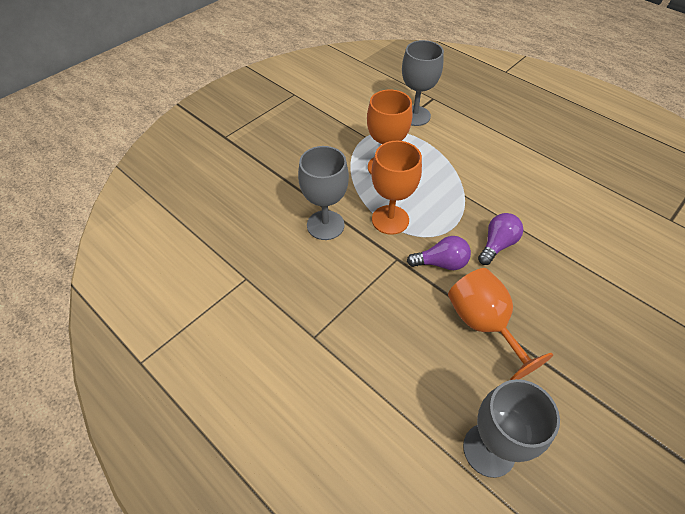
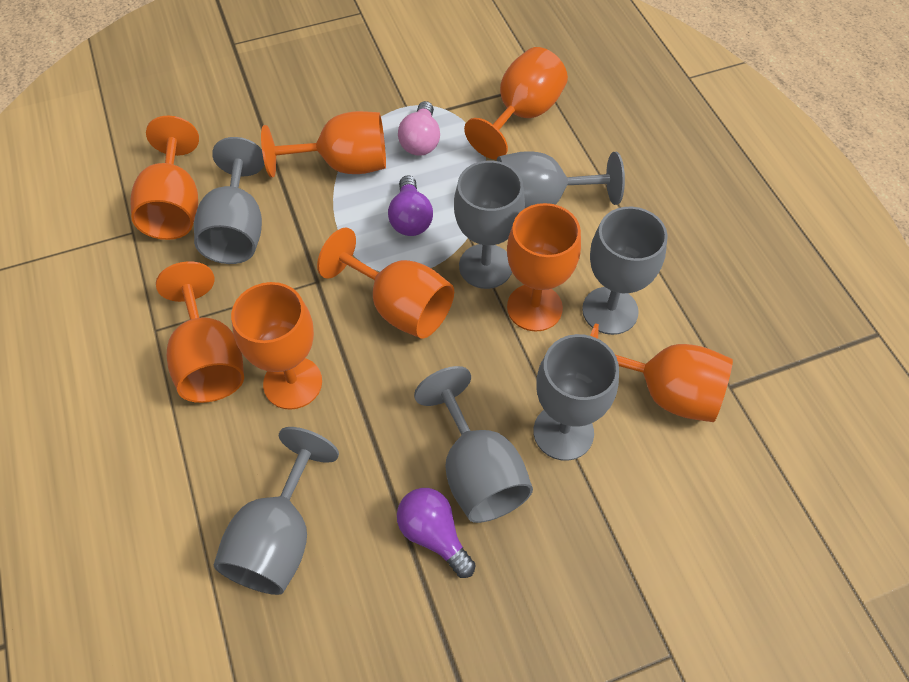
grey goblet: 3 -> 7
orange goblet: 3 -> 8
pink light bulb: 0 -> 1

